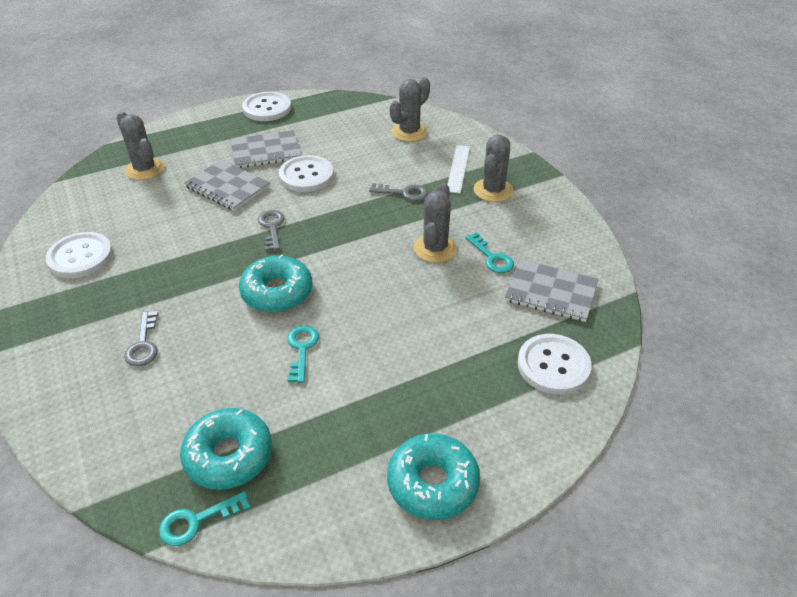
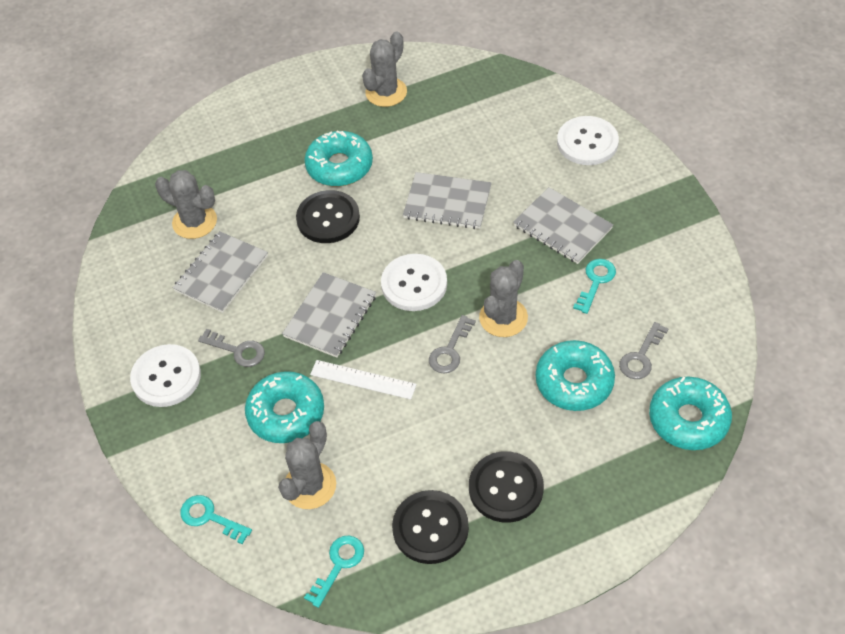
black button: 0 -> 3
grey notebook: 3 -> 4
turquoise donut: 3 -> 4
white button: 4 -> 3

